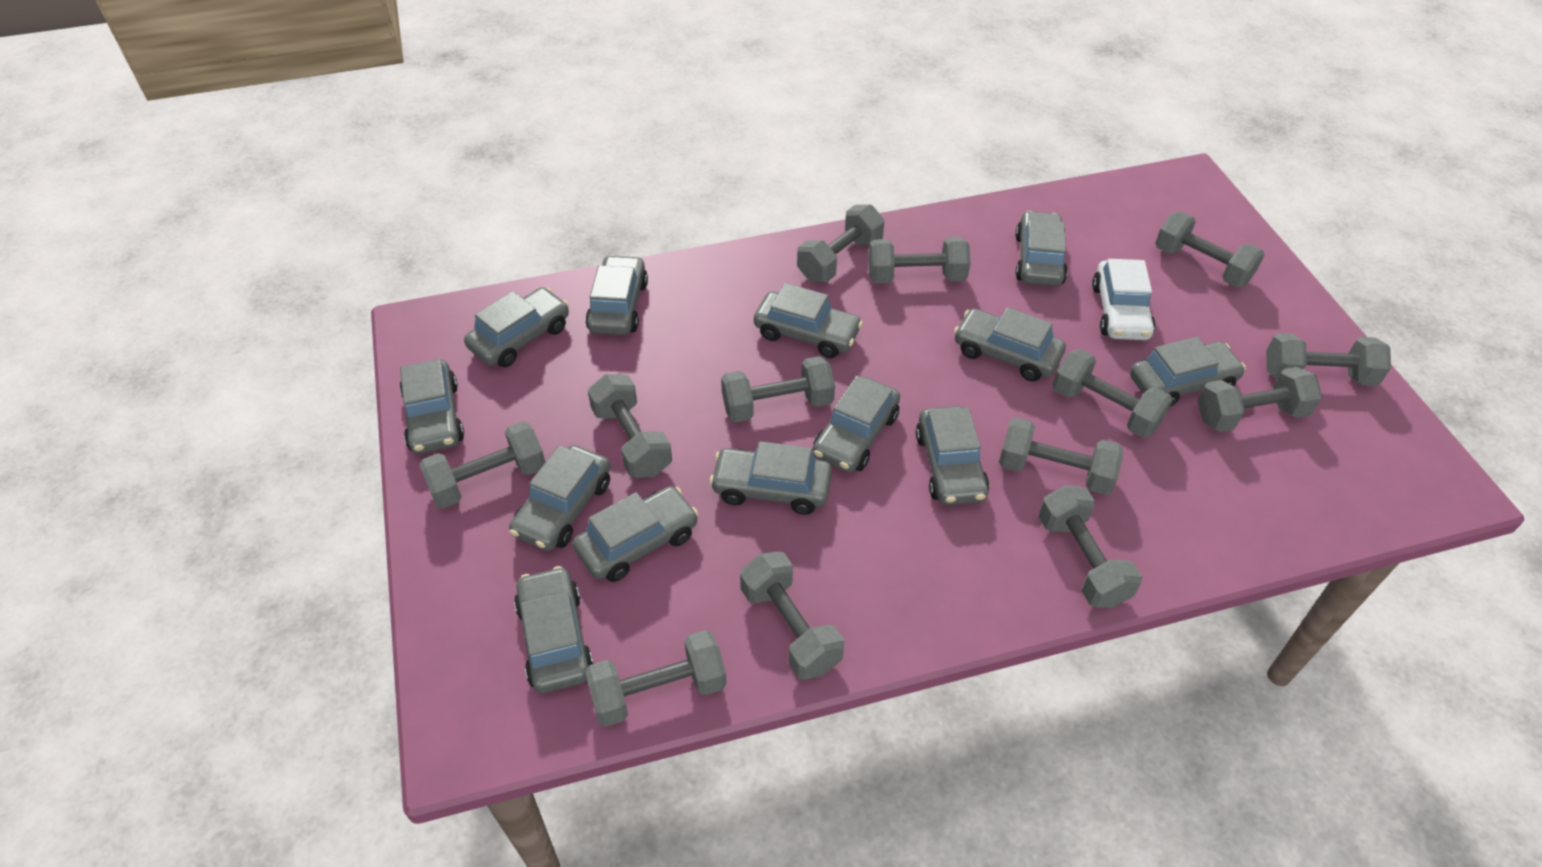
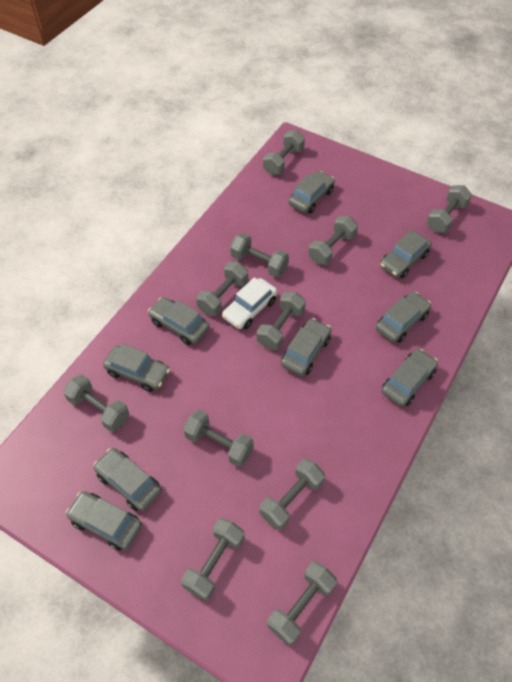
grey car: 13 -> 9
grey dumbbell: 13 -> 11

